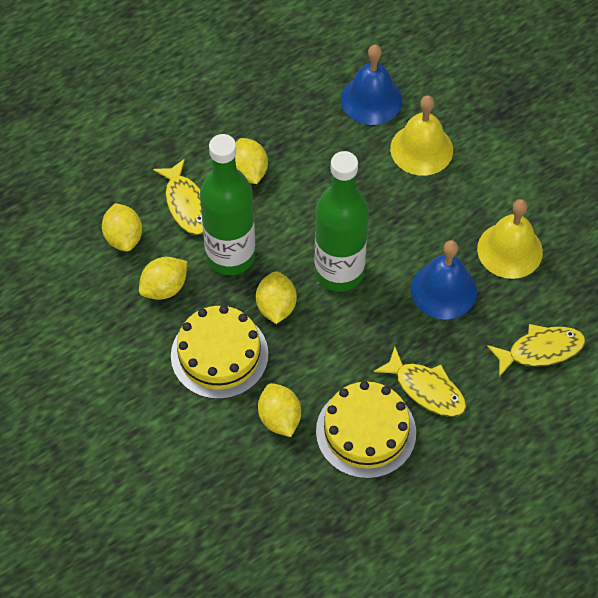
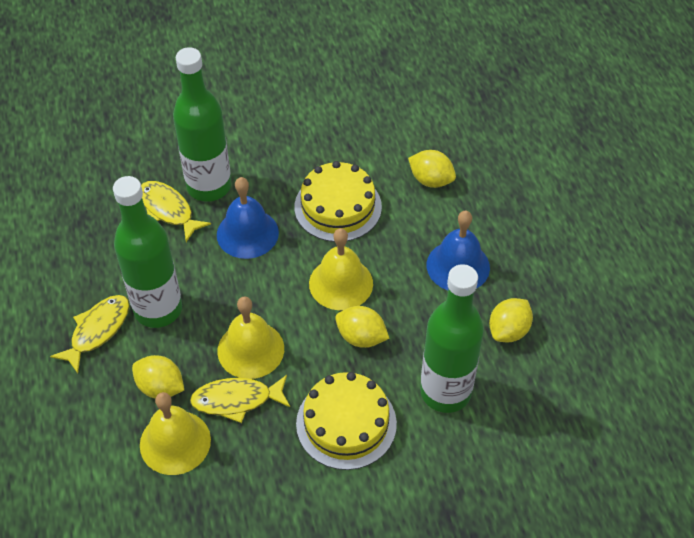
green bottle: 2 -> 3
yellow bell: 2 -> 3
yellow lemon: 5 -> 4

